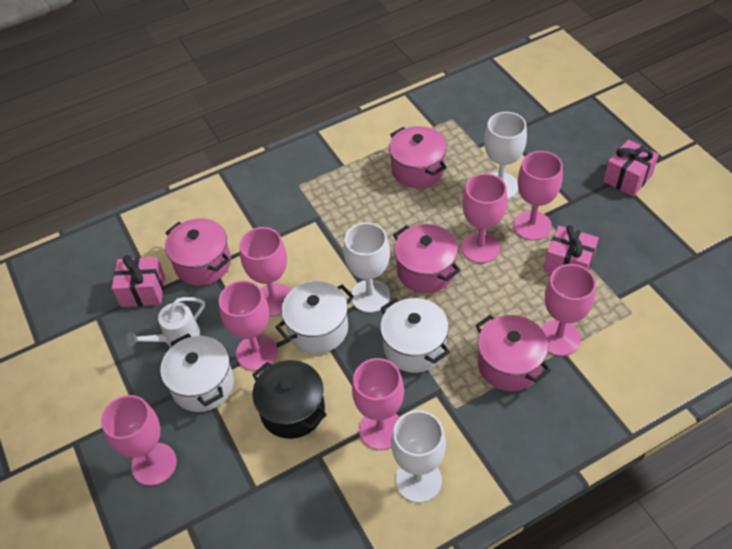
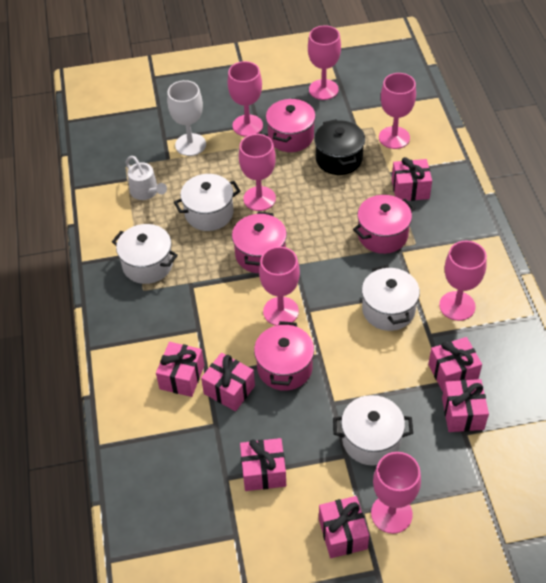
pink gift: 3 -> 7
white goblet: 3 -> 1
white pot: 3 -> 4

